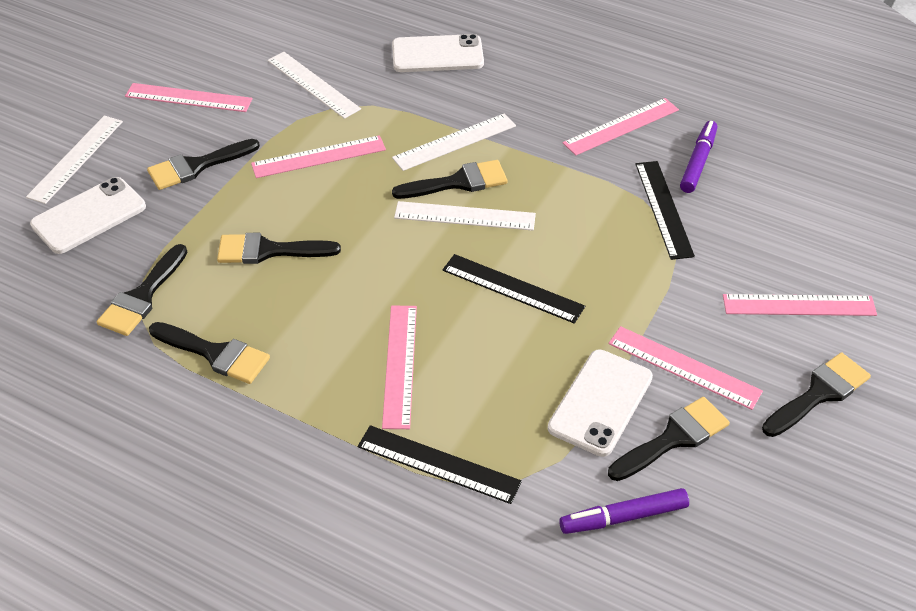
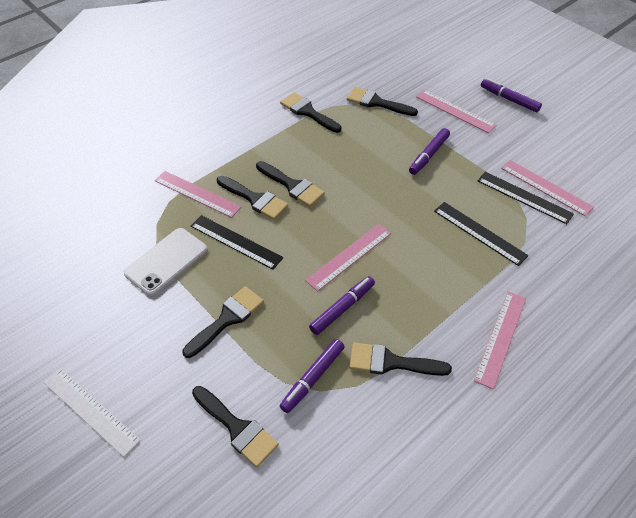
pink ruler: 6 -> 5
purple marker: 2 -> 4
white phone: 3 -> 1
white ruler: 4 -> 1

